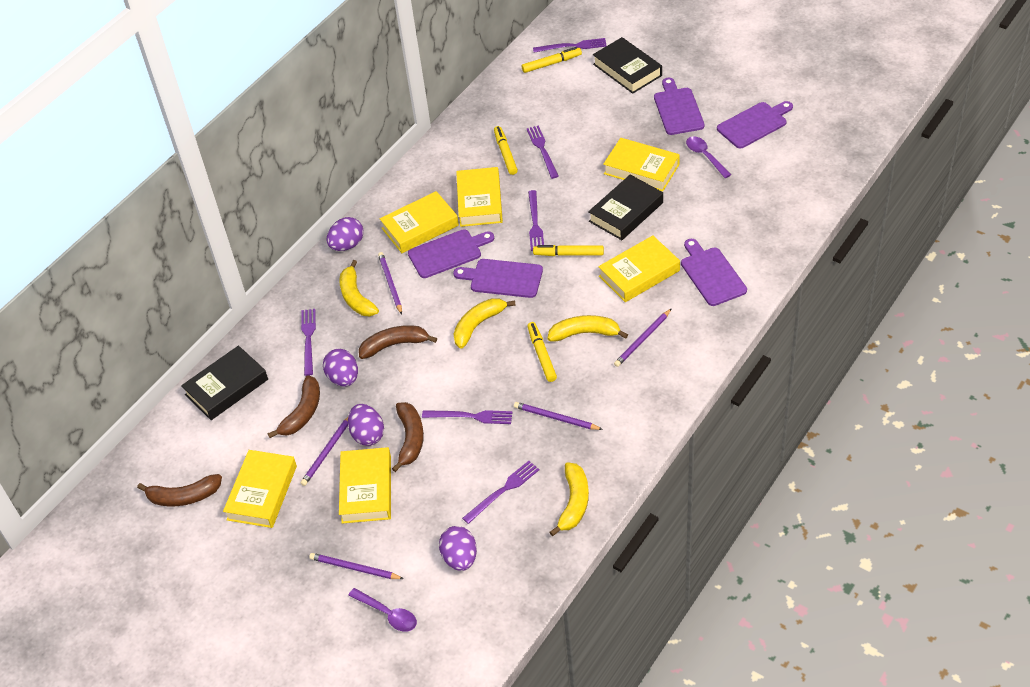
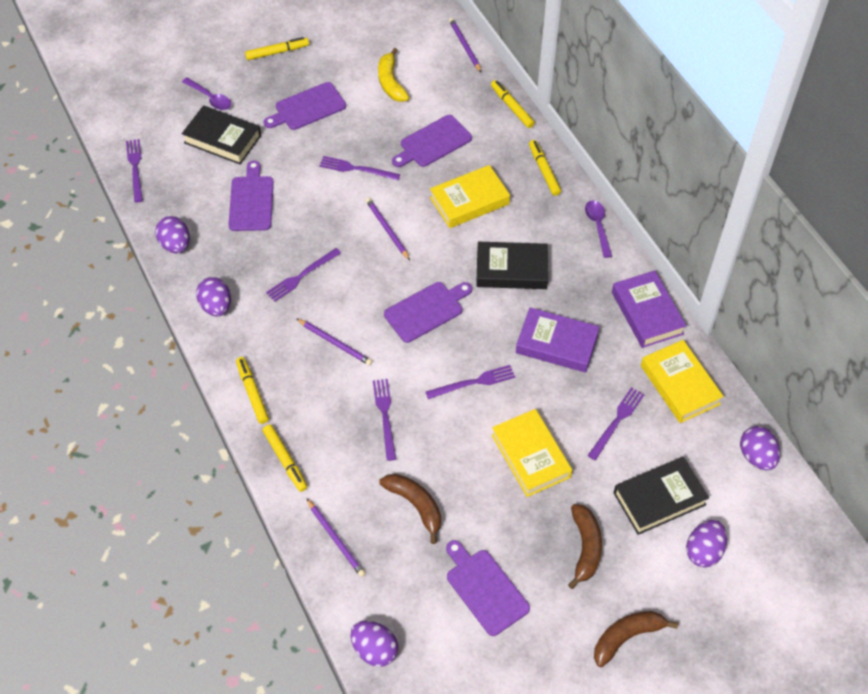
brown banana: 4 -> 3
purple book: 0 -> 2
purple egg: 4 -> 5
purple pencil: 5 -> 4
yellow banana: 4 -> 1
yellow book: 6 -> 3
yellow marker: 4 -> 5

